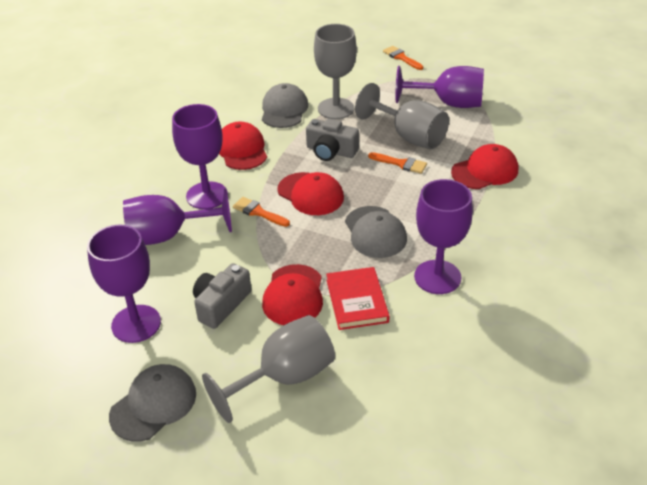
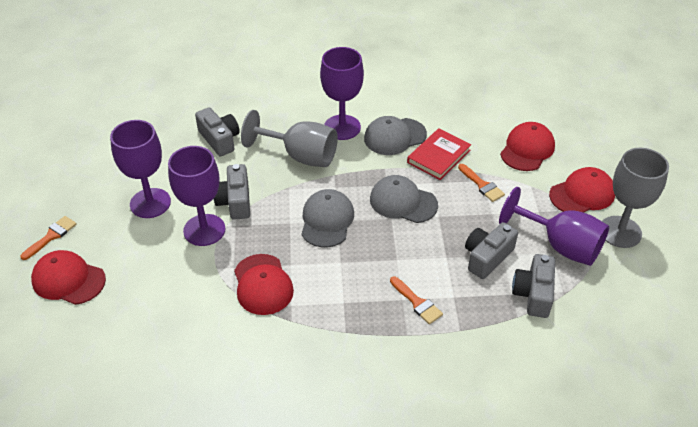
grey camera: 2 -> 4
grey goblet: 3 -> 2
purple goblet: 5 -> 4

